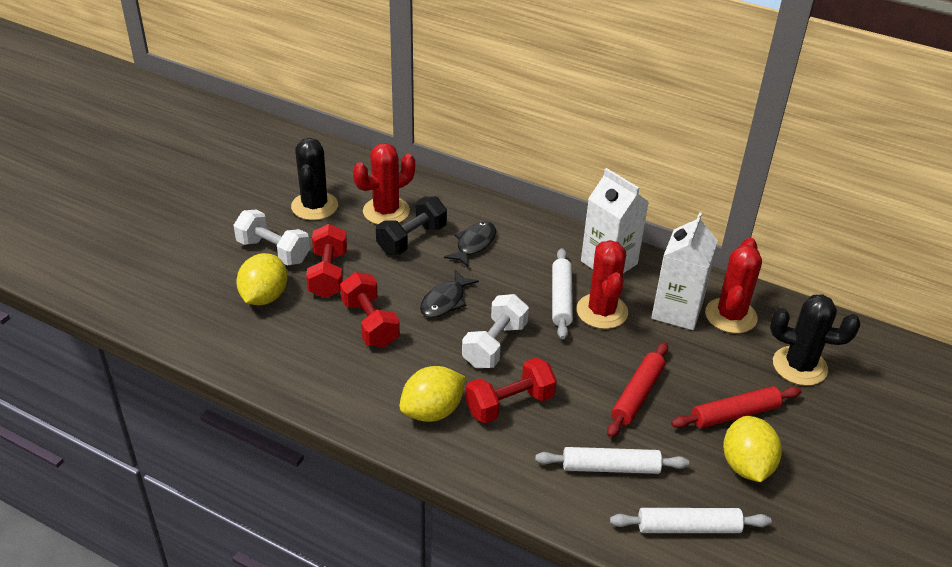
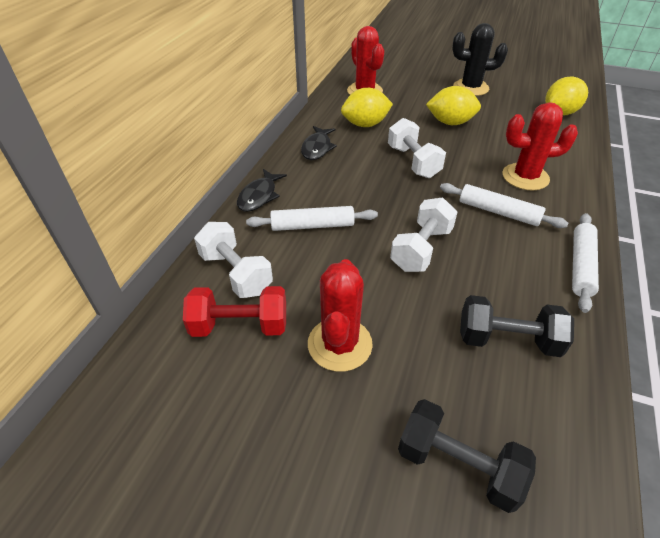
black cactus: 2 -> 1
black dumbbell: 1 -> 2
red dumbbell: 3 -> 1
red rolling pin: 2 -> 0
white carton: 2 -> 0
white dumbbell: 2 -> 3

